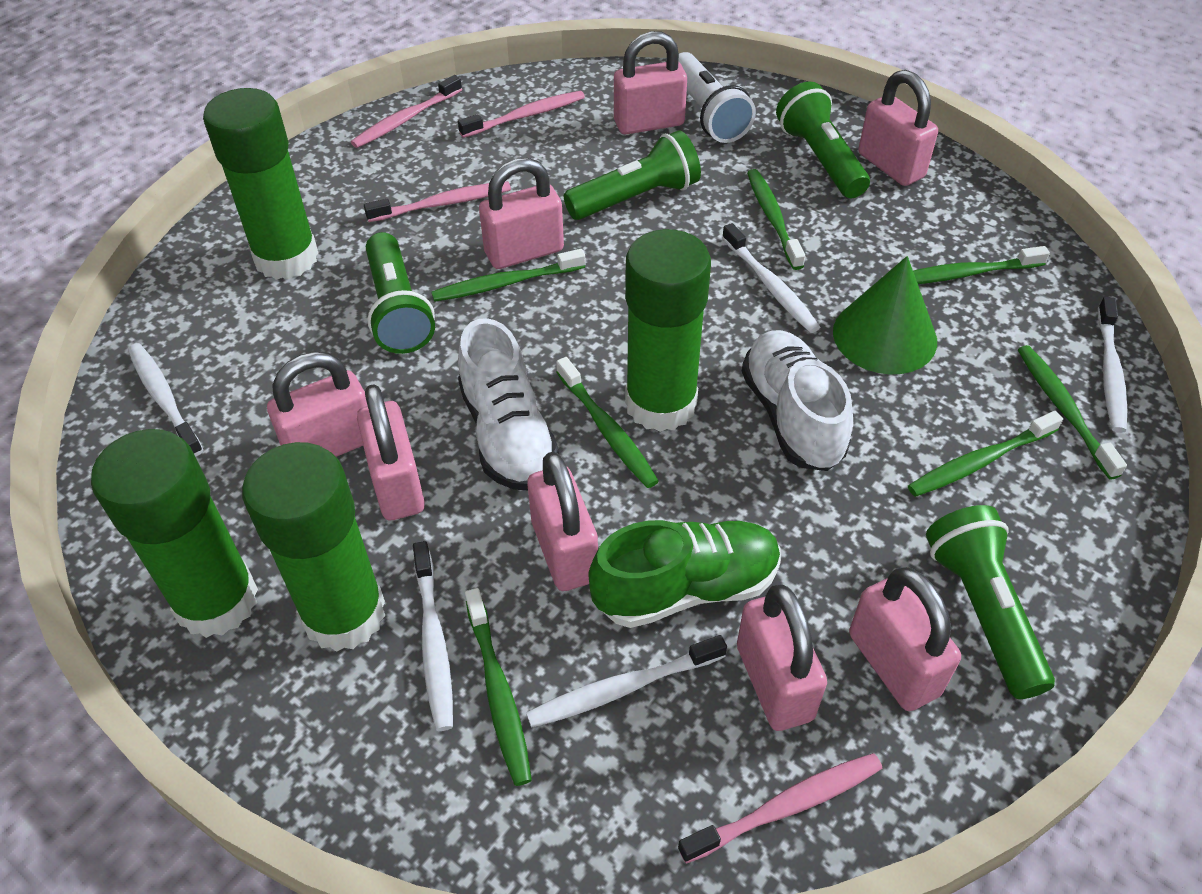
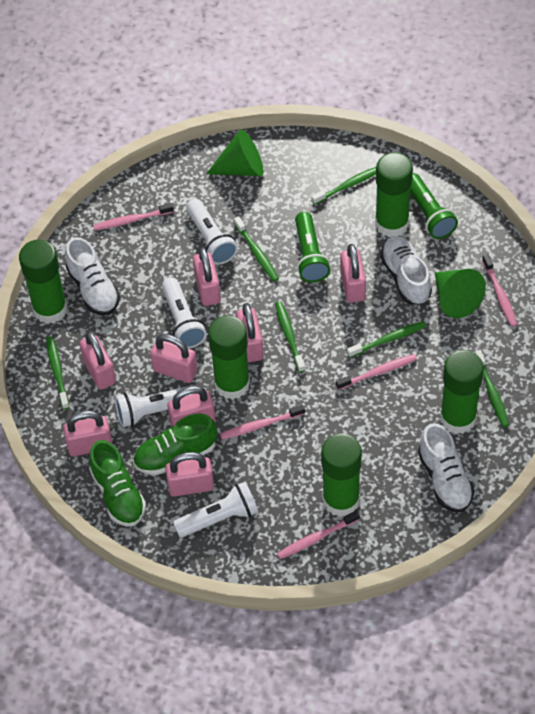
green cone: 1 -> 2
green flashlight: 4 -> 2
green glue stick: 4 -> 5
green shoe: 1 -> 2
green toothbrush: 7 -> 6
pink toothbrush: 4 -> 5
white flashlight: 1 -> 4
white shoe: 2 -> 3
white toothbrush: 5 -> 0

